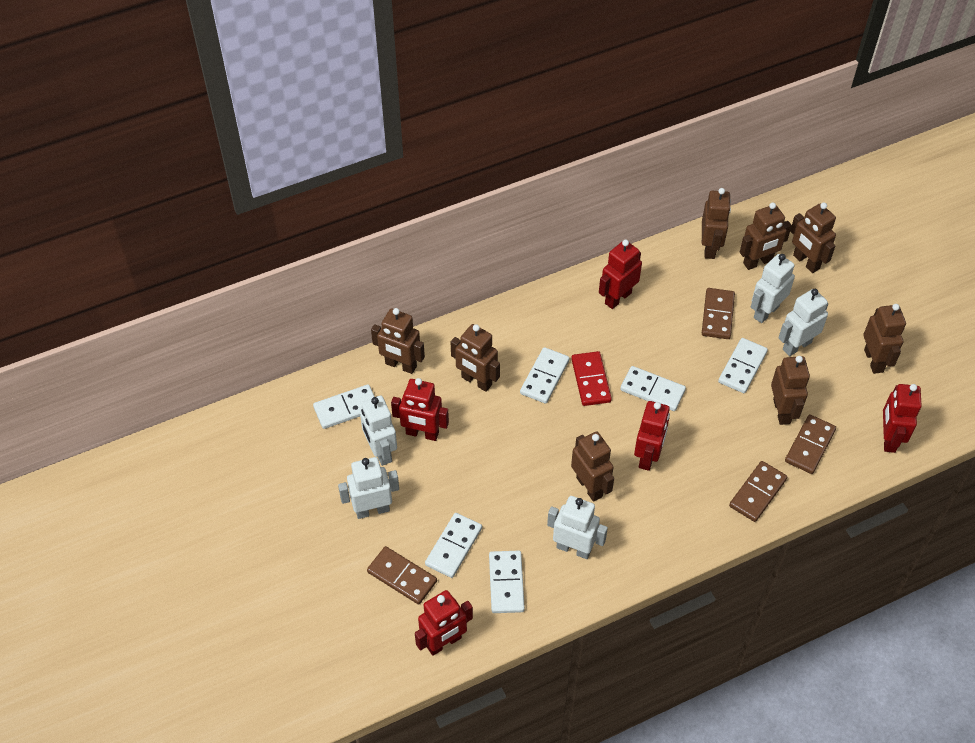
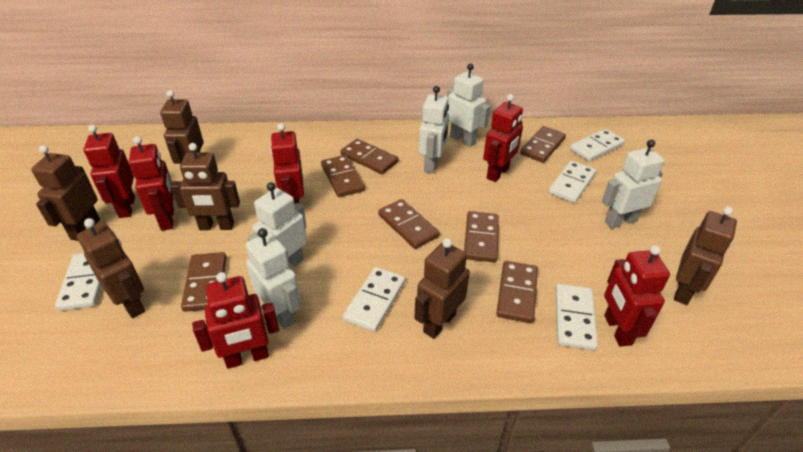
brown domino: 4 -> 7
brown robot: 8 -> 6
red domino: 1 -> 0
red robot: 5 -> 6
white domino: 6 -> 5

